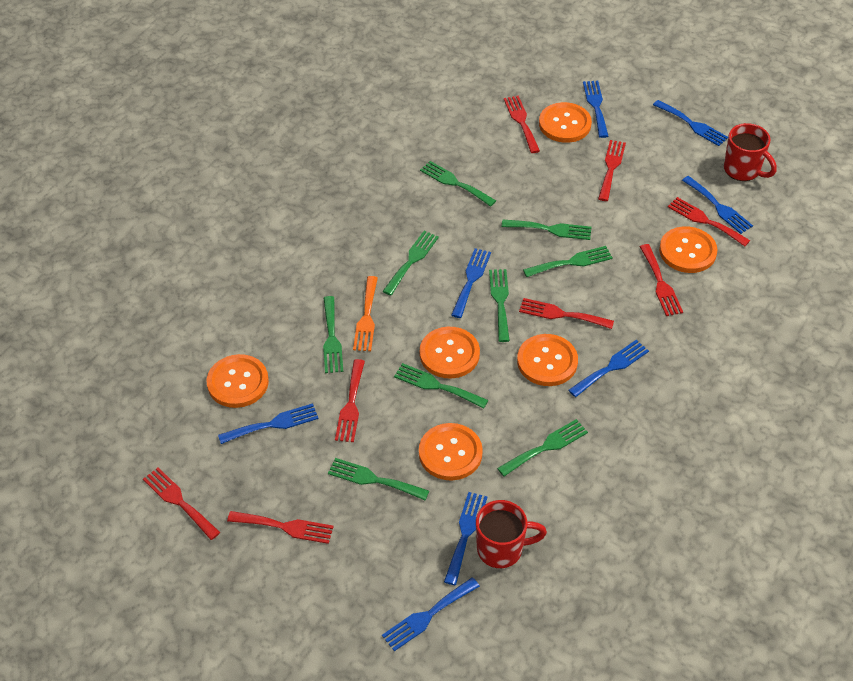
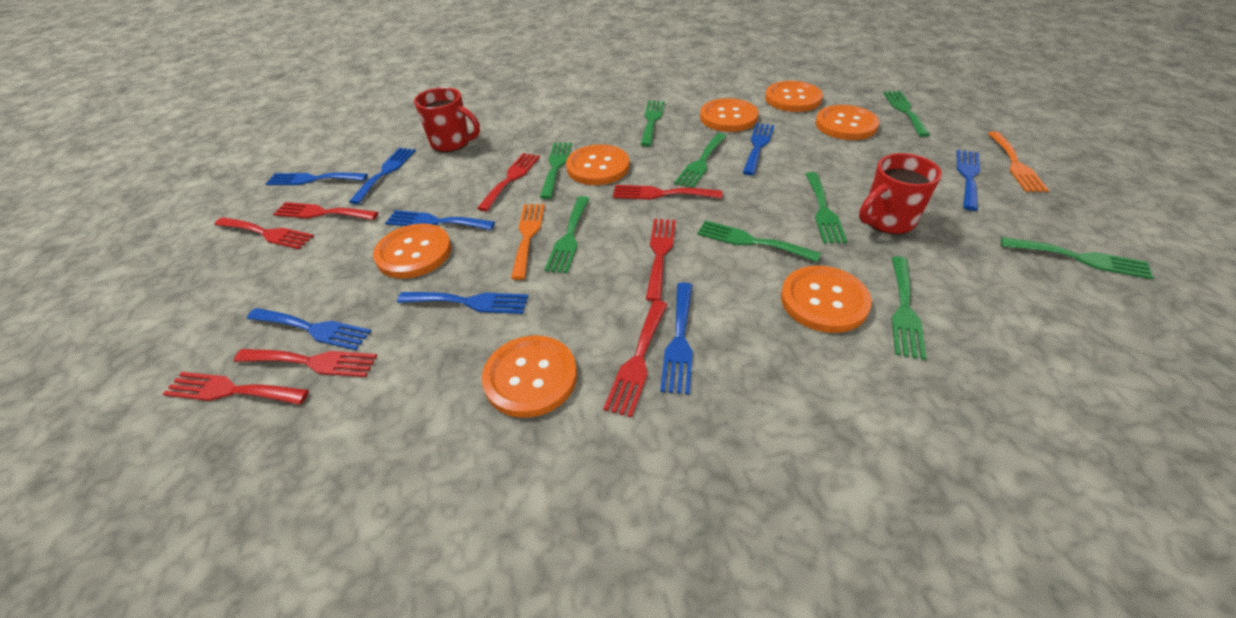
orange button: 6 -> 7
orange fork: 1 -> 2

